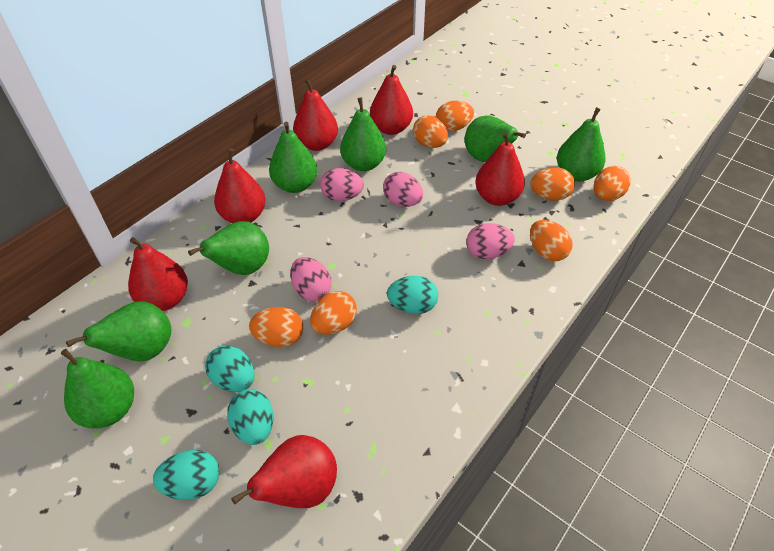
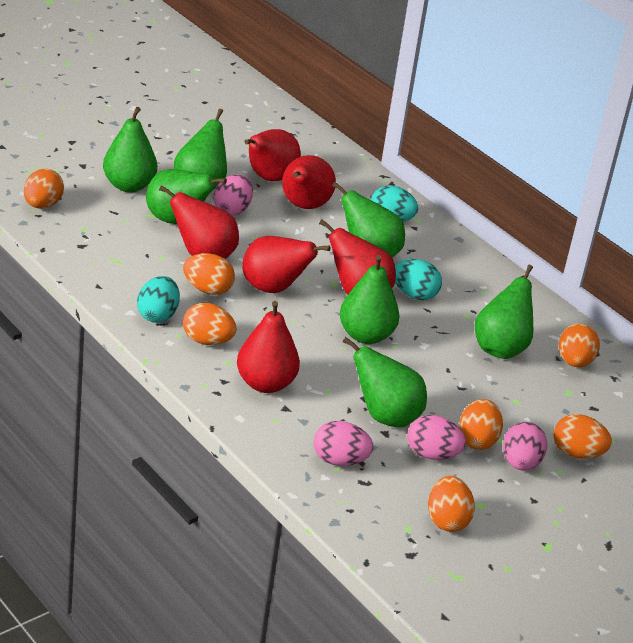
turquoise egg: 4 -> 3

